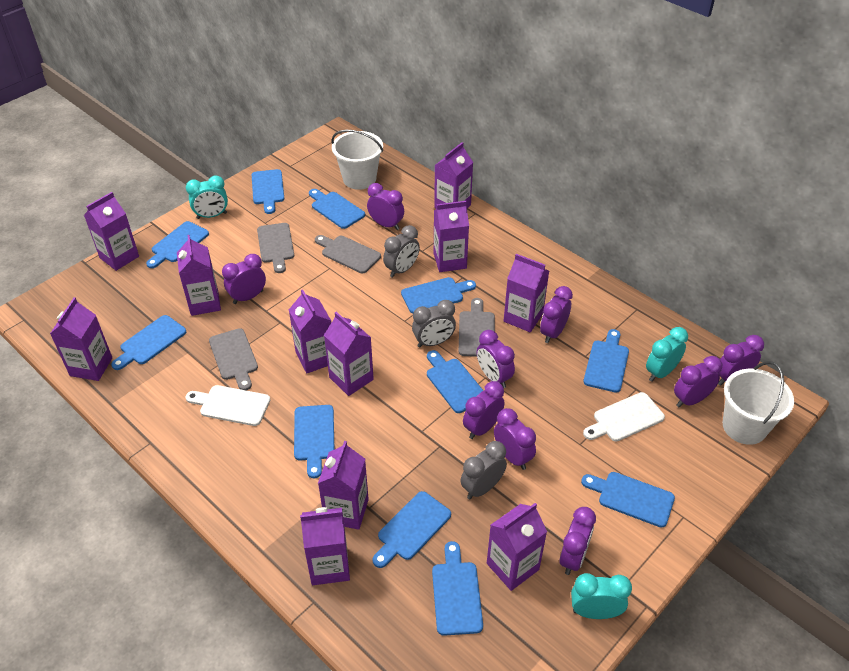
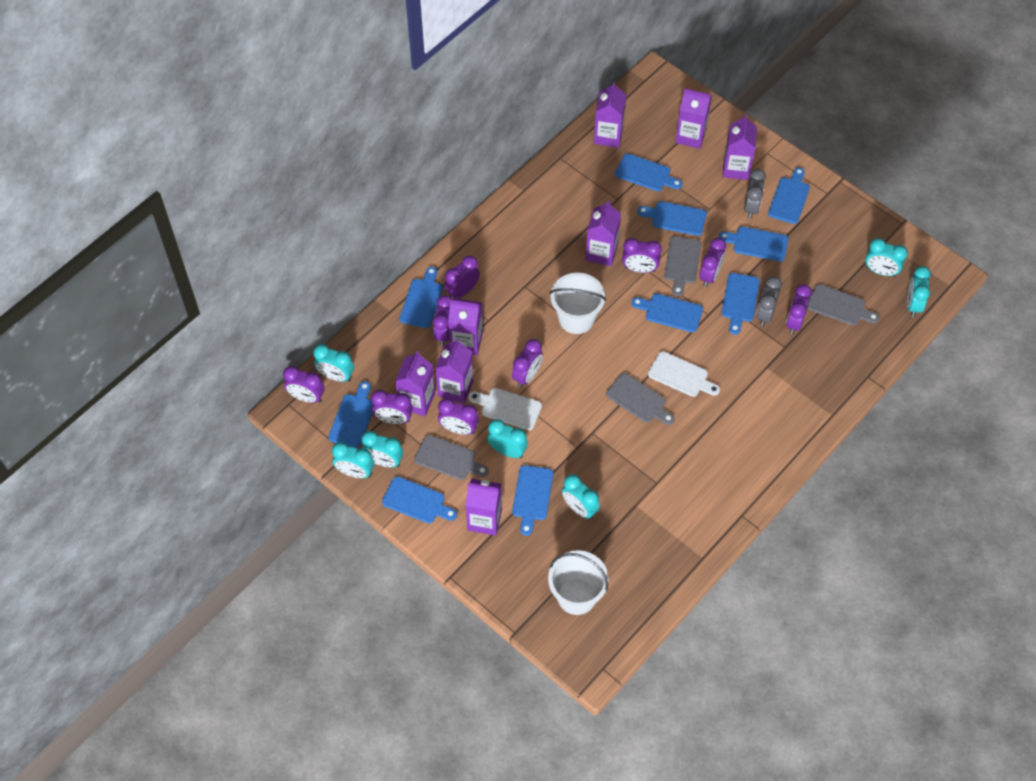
blue cutting board: 11 -> 10
grey clock: 3 -> 2
purple carton: 11 -> 8
turquoise clock: 3 -> 7

